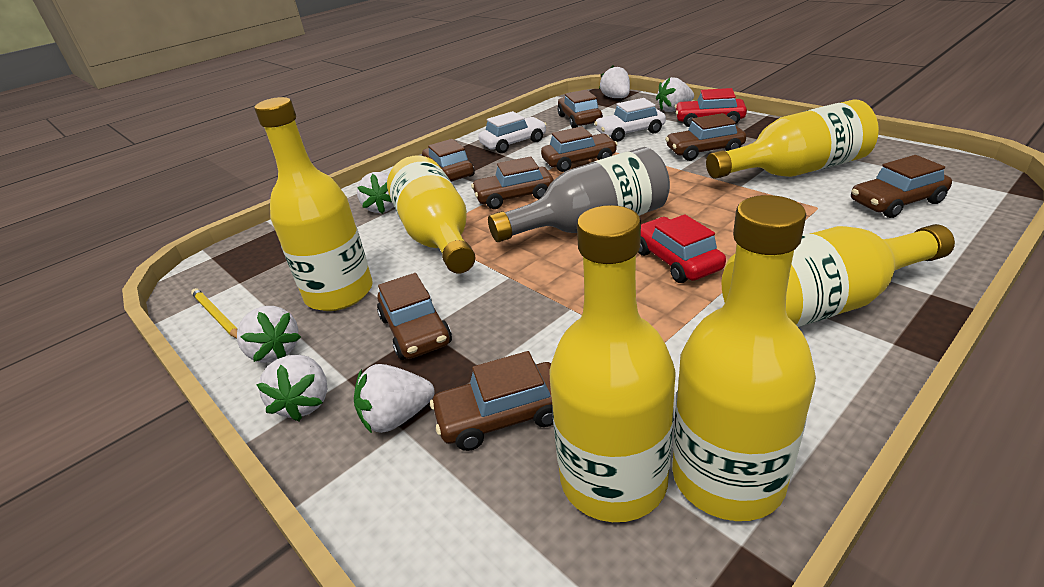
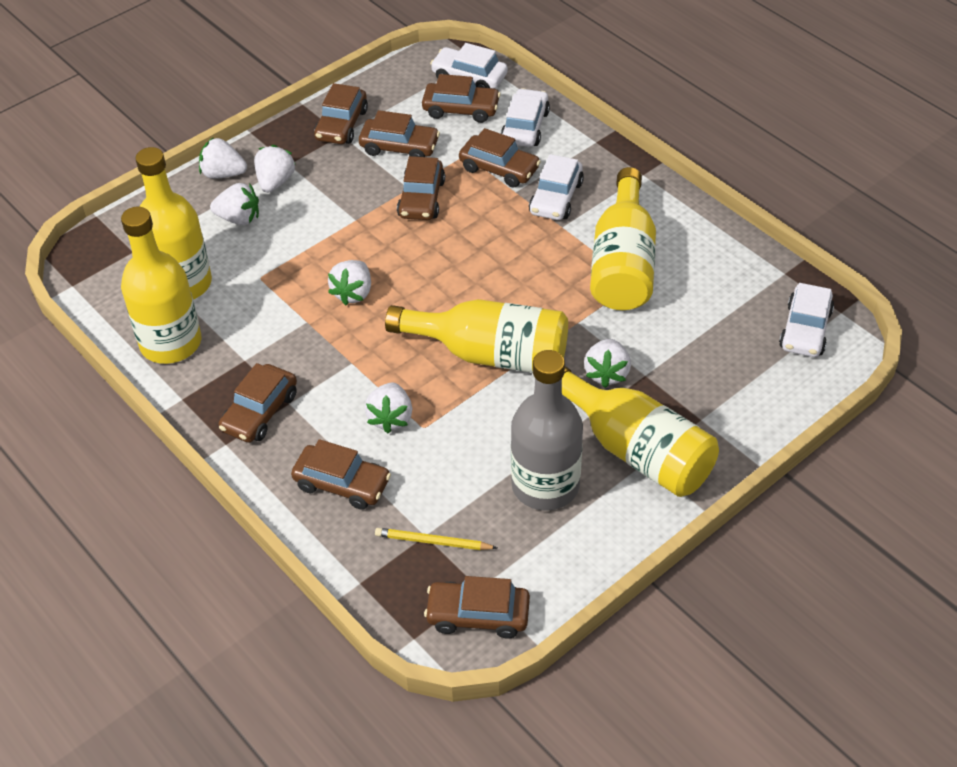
red car: 2 -> 0
white car: 2 -> 4
yellow bottle: 6 -> 5

